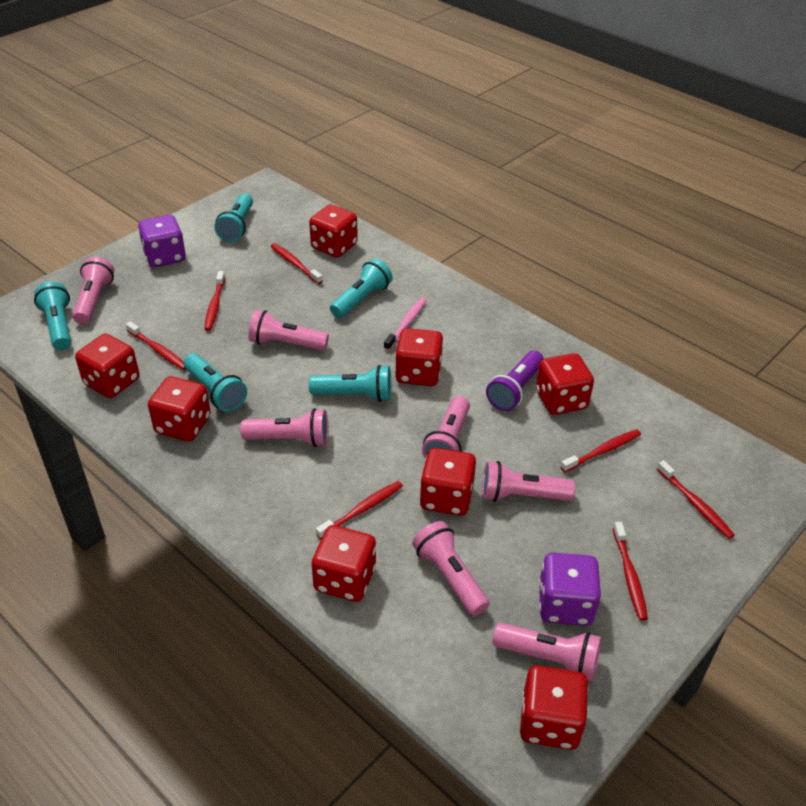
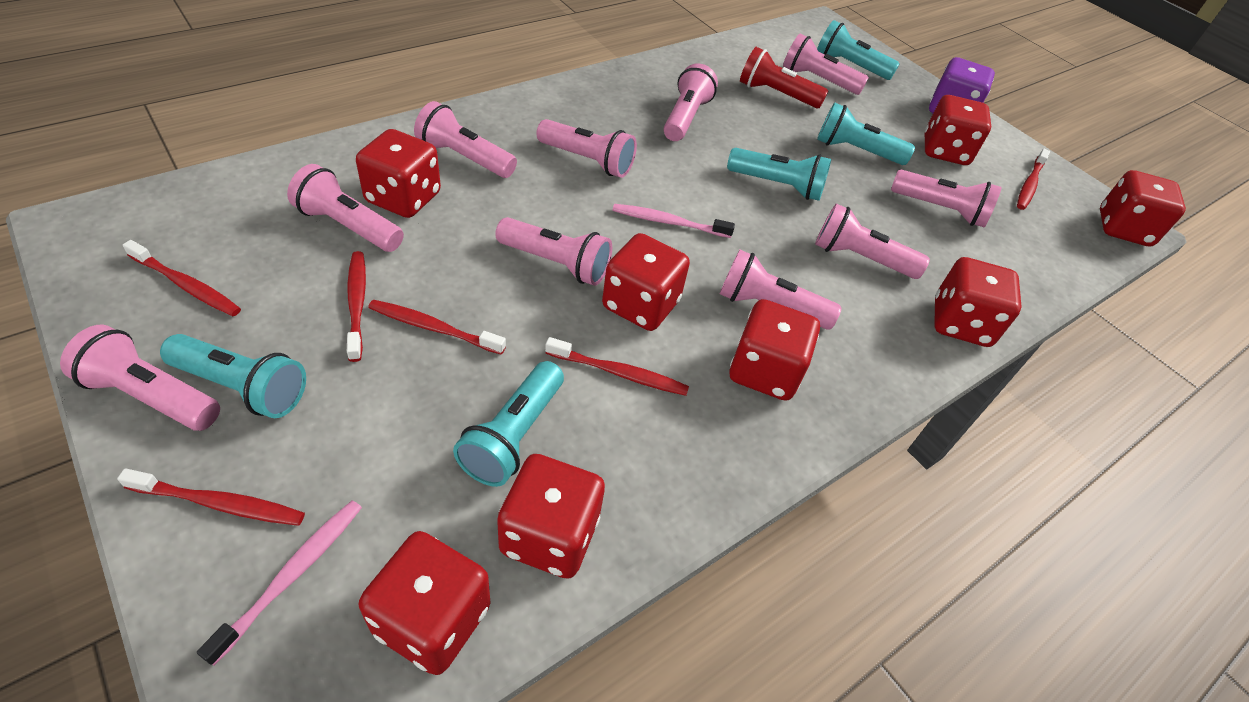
pink flashlight: 7 -> 10
pink toothbrush: 1 -> 2
purple dice: 2 -> 1
purple flashlight: 1 -> 0
red flashlight: 0 -> 1
red toothbrush: 7 -> 6

